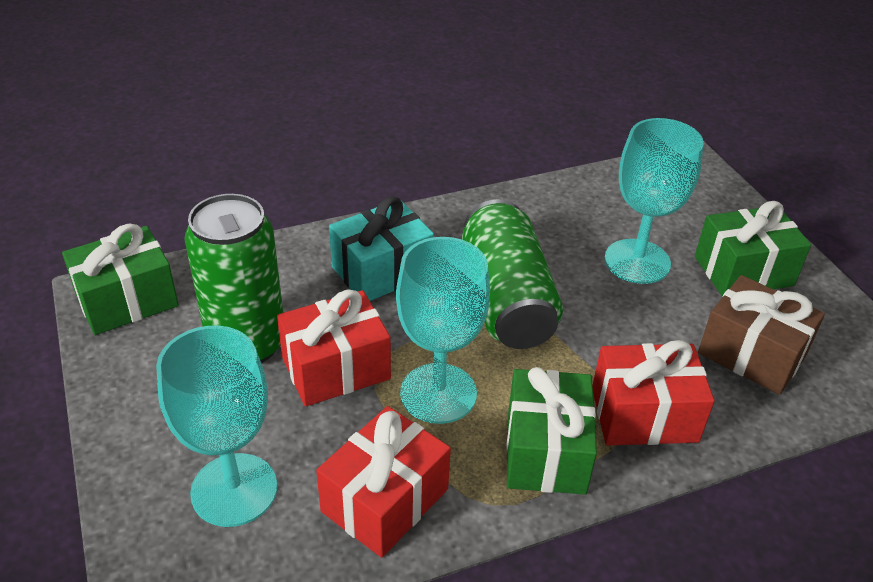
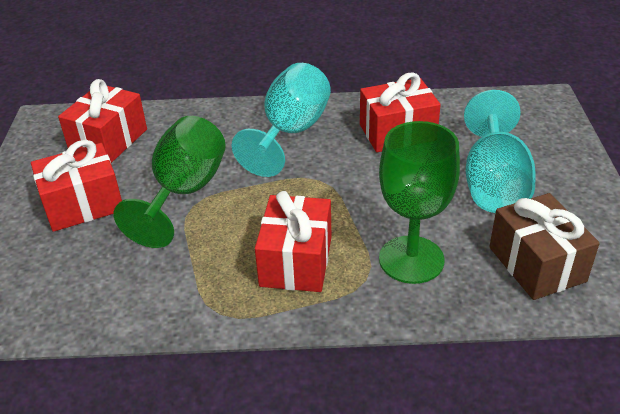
green can: 2 -> 0
green gift: 3 -> 0
green goblet: 0 -> 2
red gift: 3 -> 4
turquoise gift: 1 -> 0
turquoise goblet: 3 -> 2

